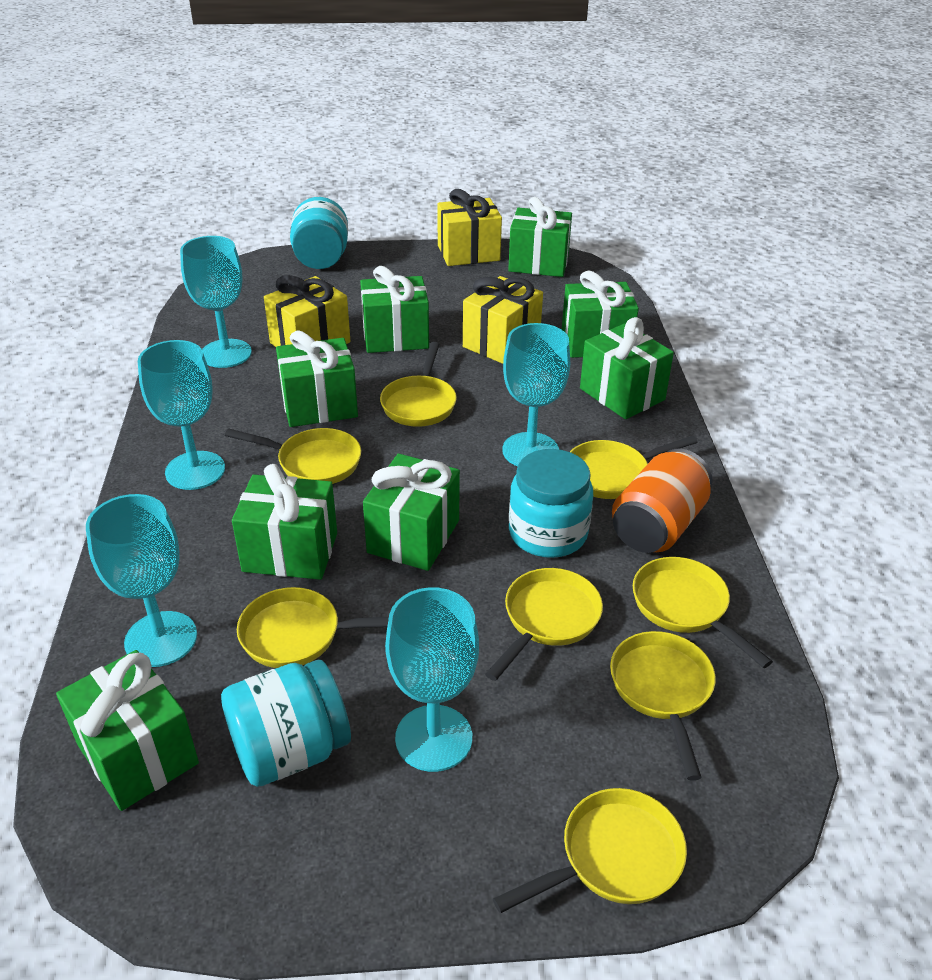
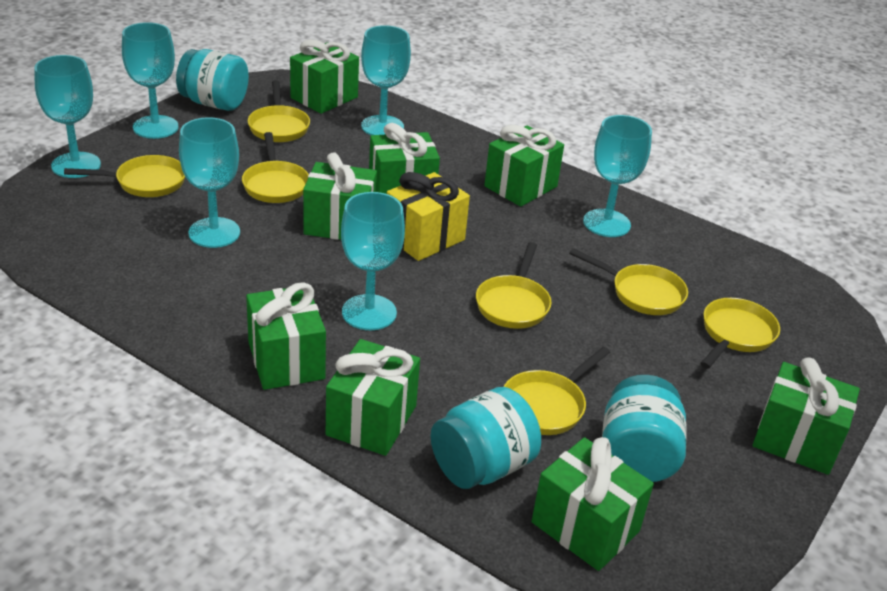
orange can: 1 -> 0
turquoise goblet: 5 -> 6
yellow gift: 3 -> 1
yellow pan: 8 -> 7

